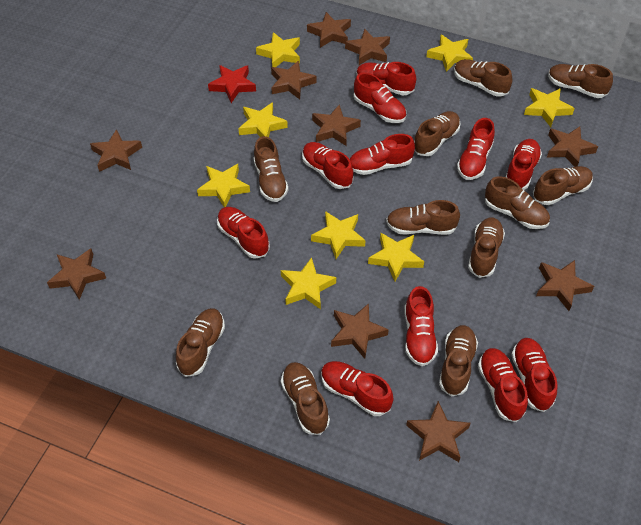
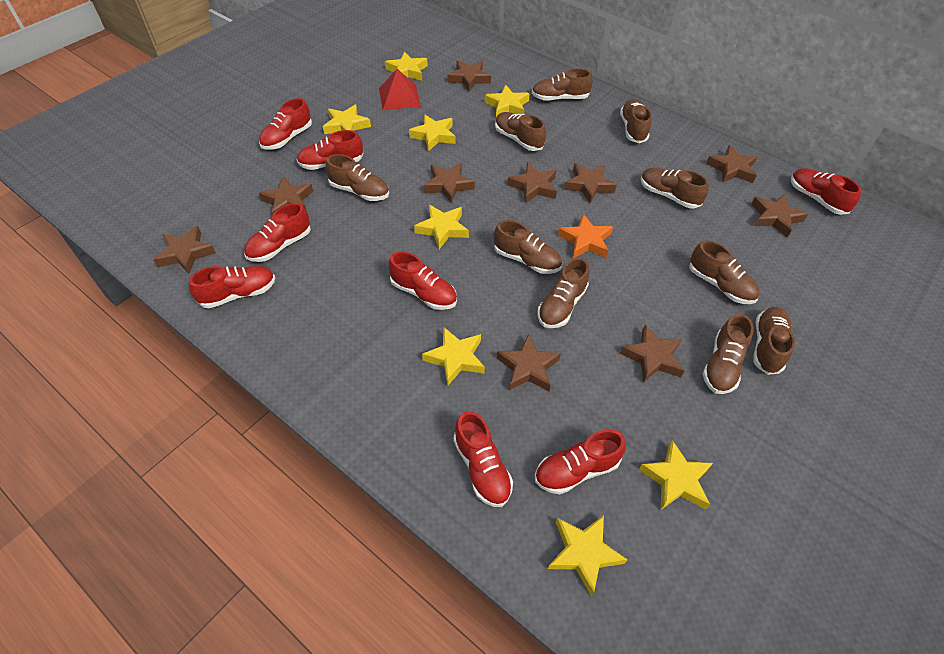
brown shoe: 11 -> 10
orange star: 0 -> 1
red pyramid: 0 -> 1
red shoe: 11 -> 8
red star: 1 -> 0

